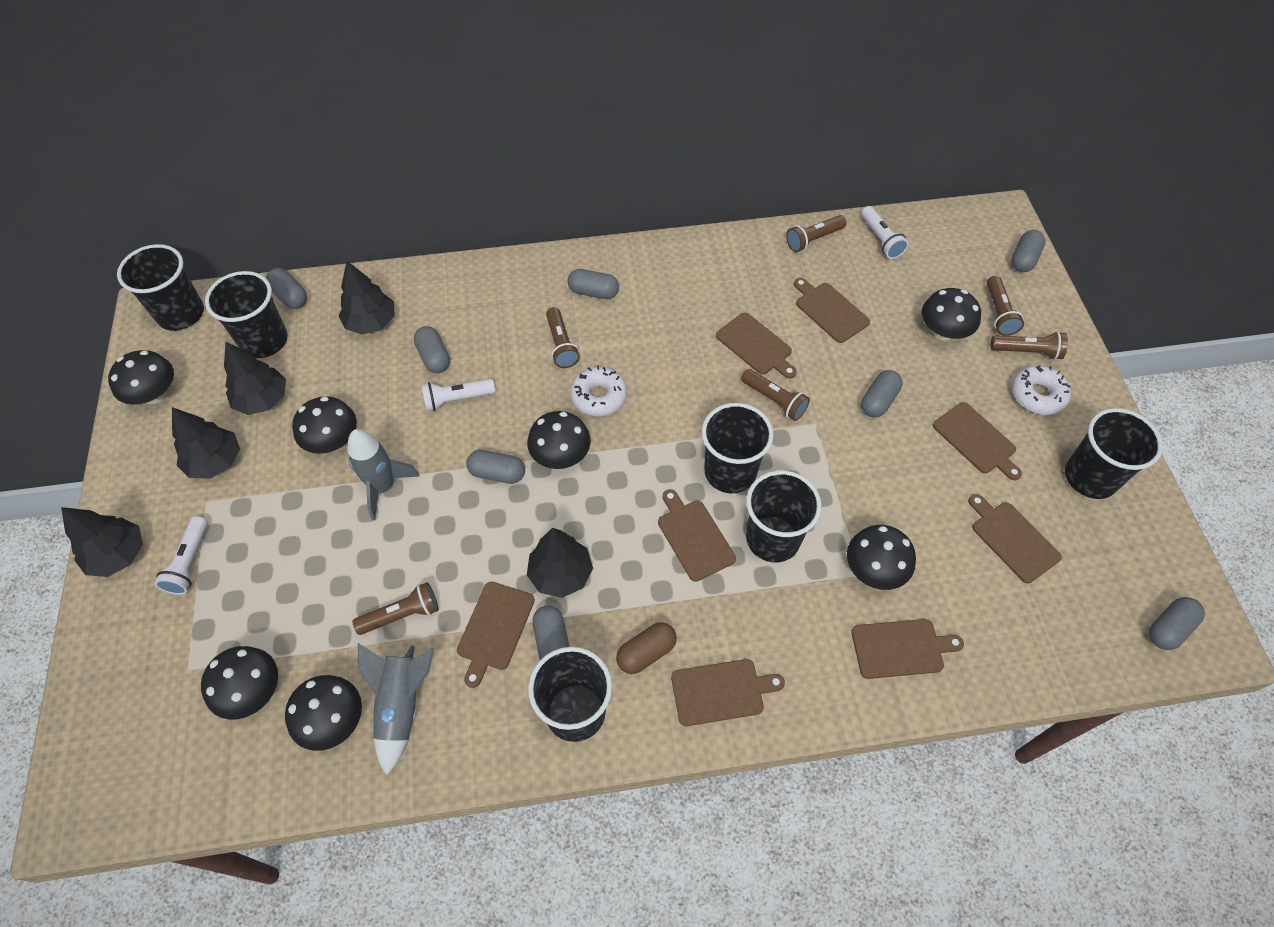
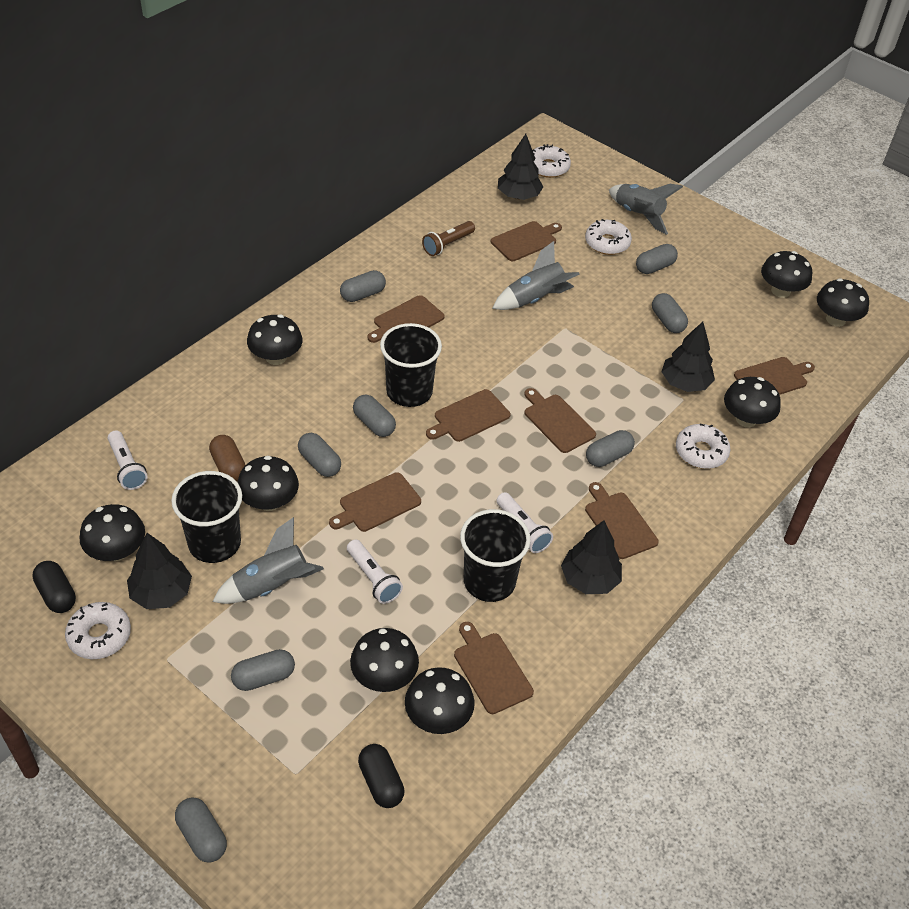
black capsule: 0 -> 2
black cup: 6 -> 3
black mushroom: 7 -> 8
black tree: 5 -> 4
brown flashlight: 6 -> 1
grey rocket: 2 -> 3
white donut: 2 -> 4

